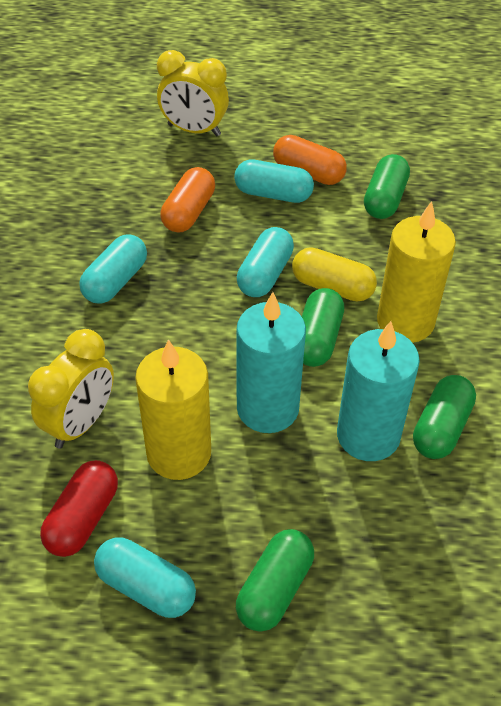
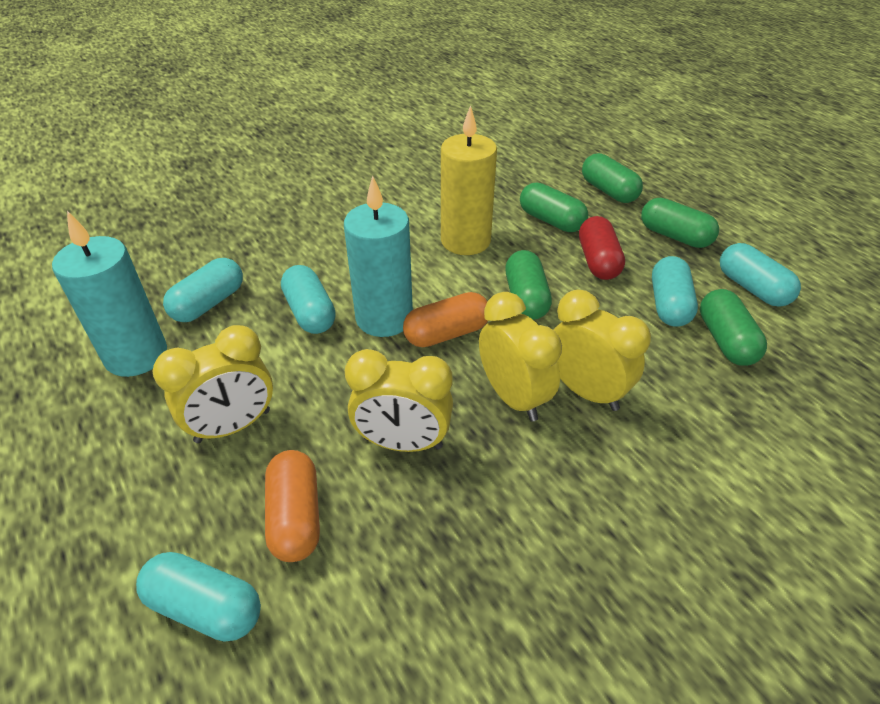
green capsule: 4 -> 5
turquoise capsule: 4 -> 5
yellow candle: 2 -> 1
yellow capsule: 1 -> 0
yellow clock: 2 -> 4

